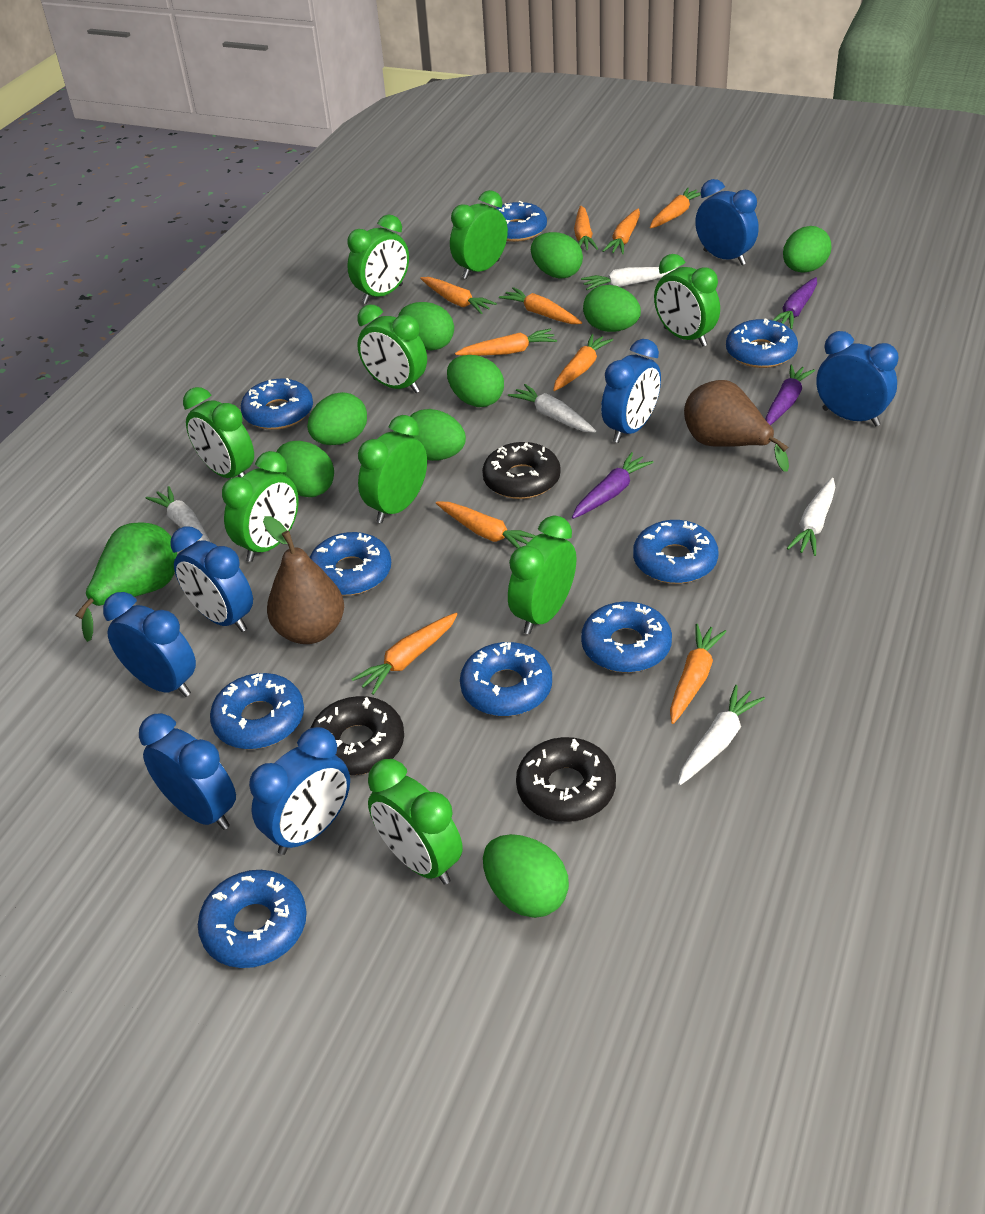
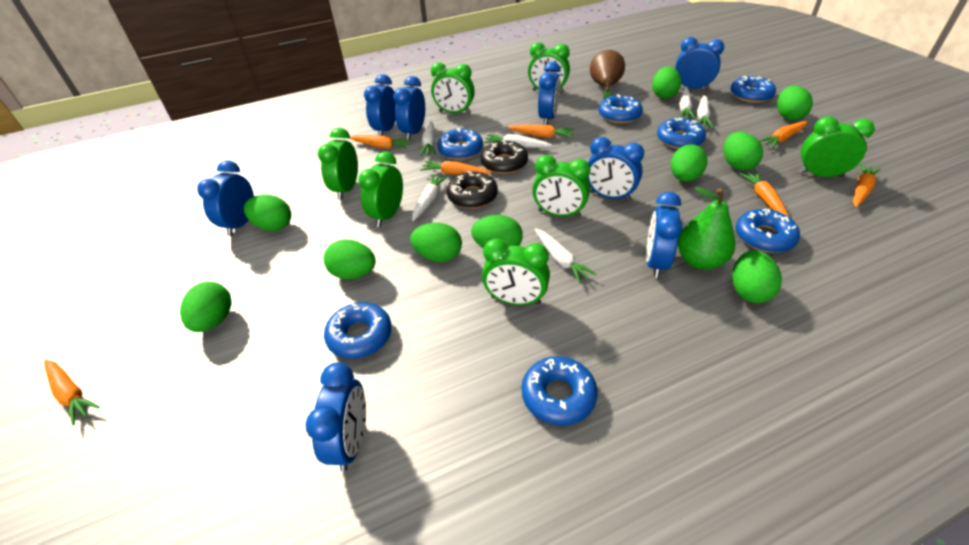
black donut: 3 -> 2
blue clock: 7 -> 8
blue donut: 9 -> 7
brown pear: 2 -> 1
green clock: 9 -> 7
green egg: 9 -> 10
orange carrot: 10 -> 7
purple carrot: 3 -> 0
white carrot: 5 -> 6

